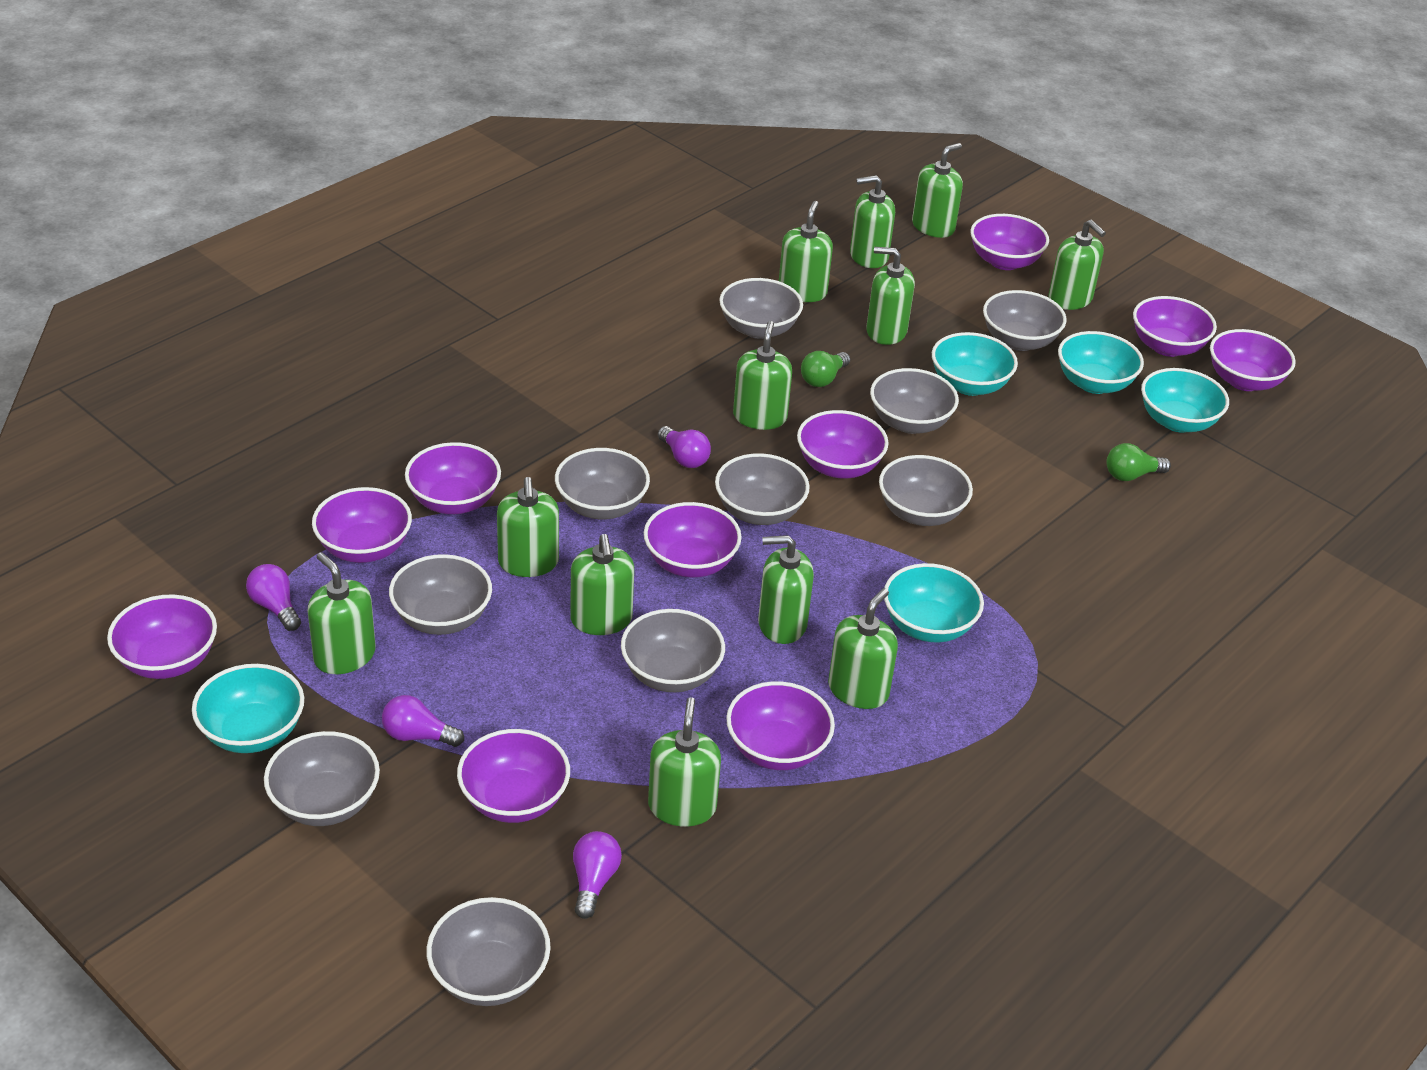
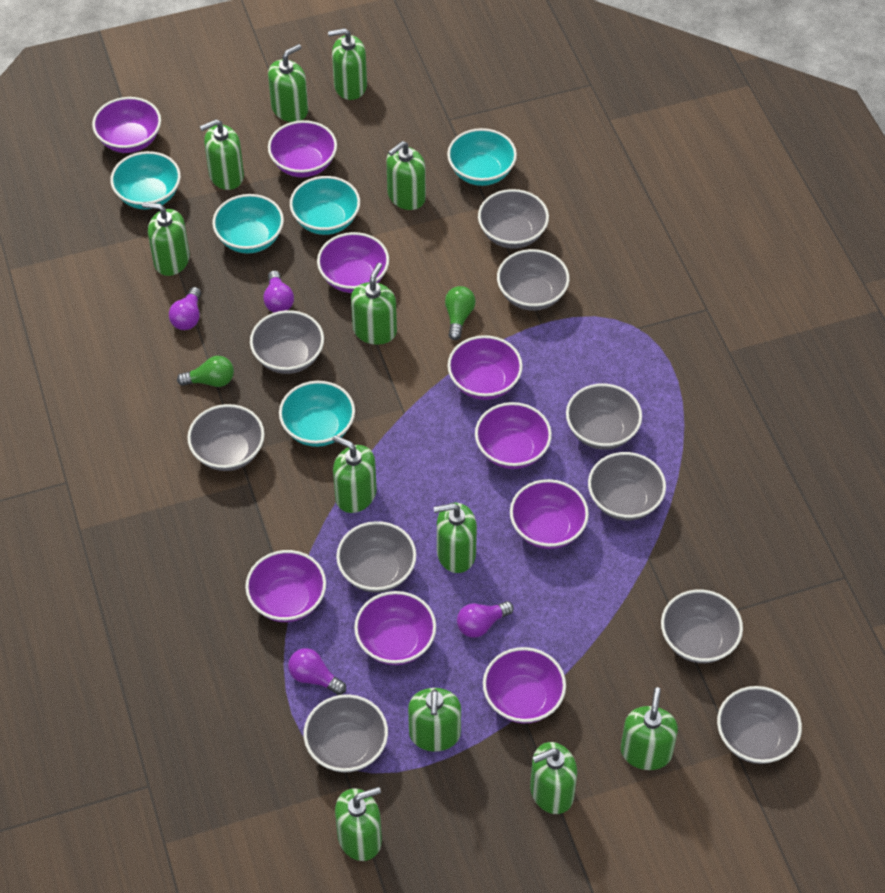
purple bowl: 10 -> 9

